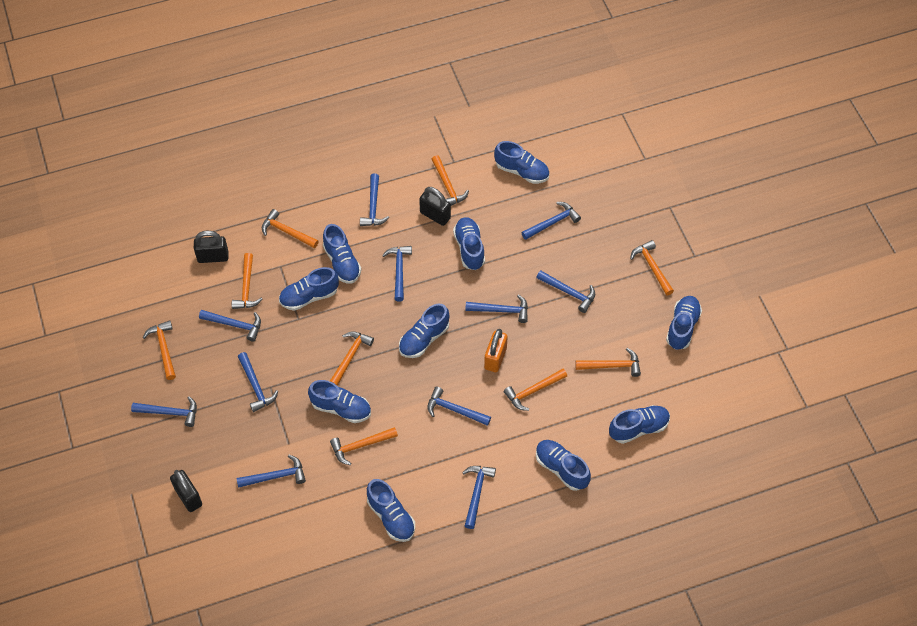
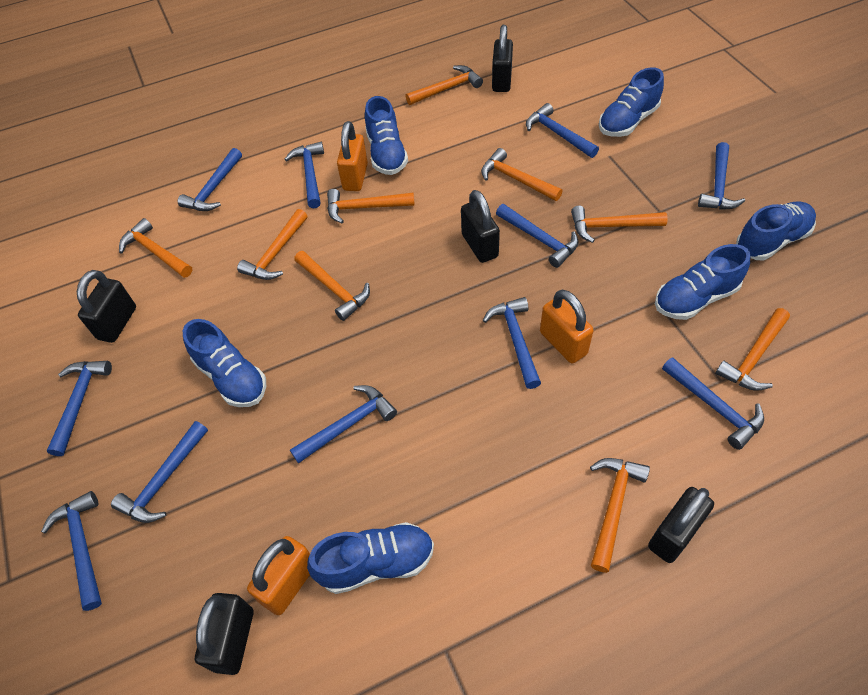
black padlock: 3 -> 5
blue shoe: 10 -> 6
orange padlock: 1 -> 3

